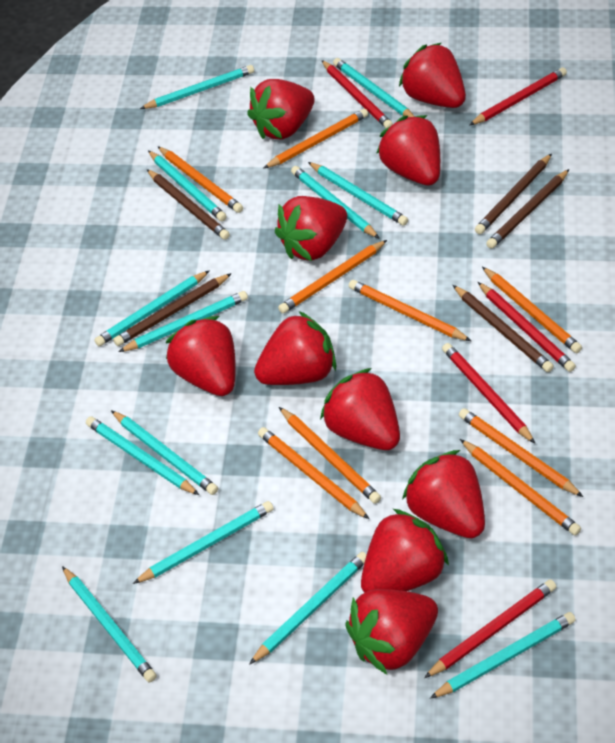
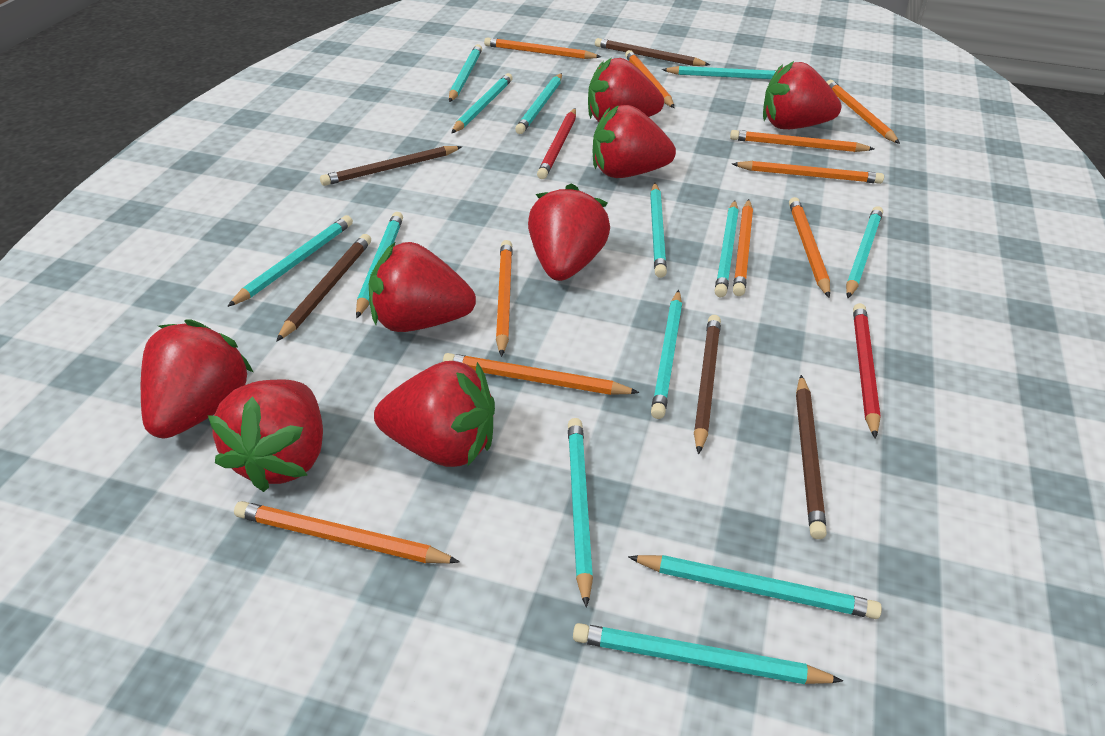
orange pencil: 9 -> 10
red pencil: 5 -> 2
red strawberry: 10 -> 8

